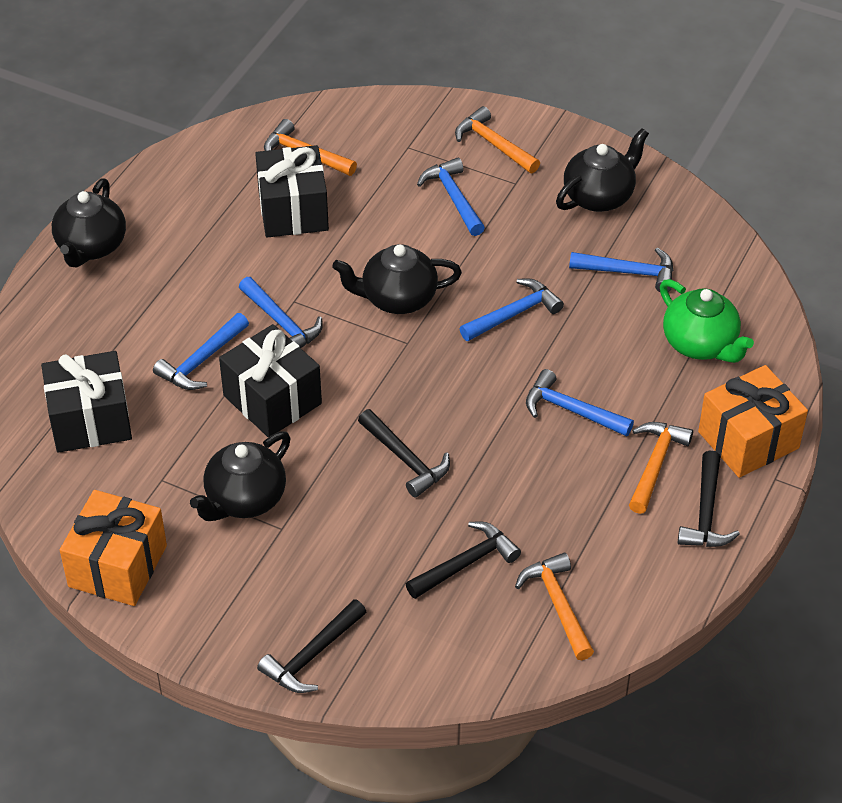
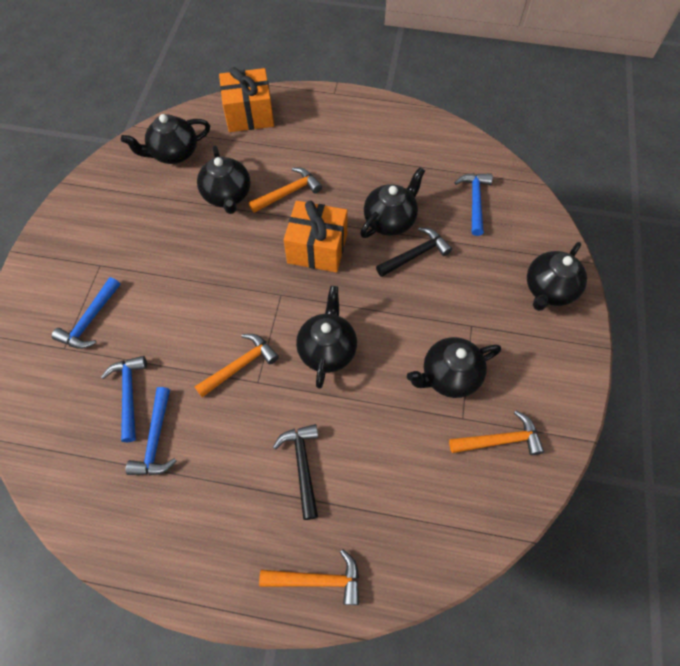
black gift: 3 -> 0
black hammer: 4 -> 2
black teapot: 4 -> 6
blue hammer: 6 -> 4
green teapot: 1 -> 0

